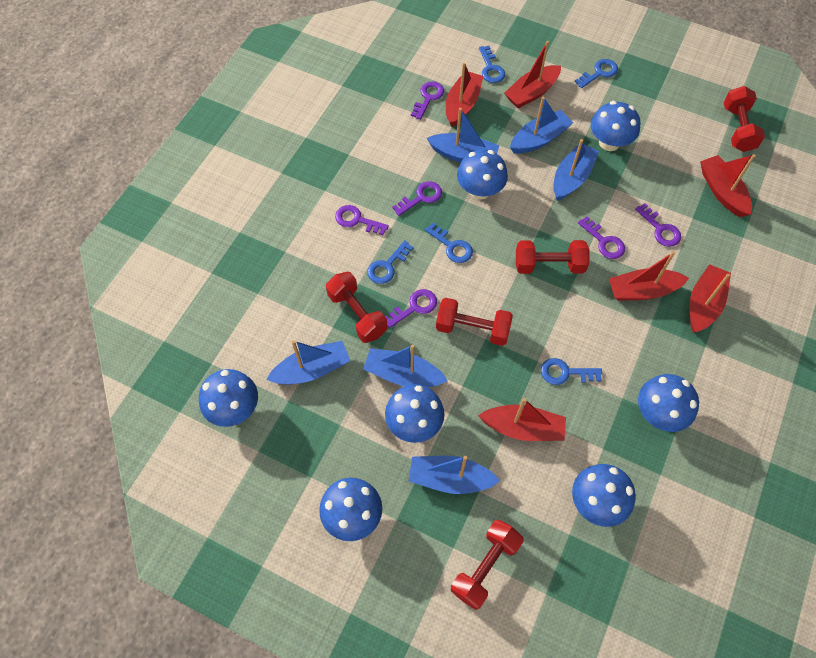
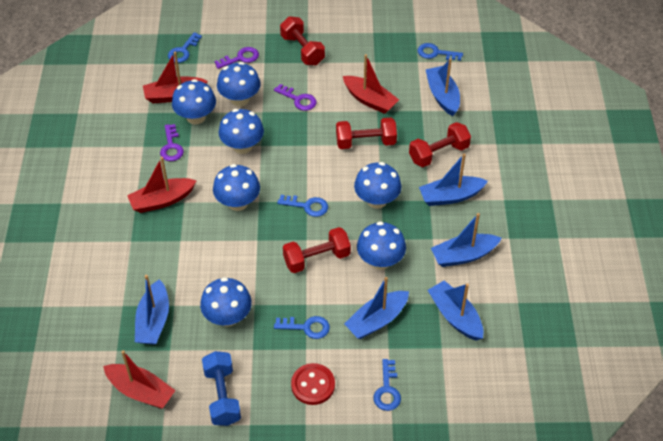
blue dumbbell: 0 -> 1
purple key: 6 -> 3
red boat: 6 -> 4
red button: 0 -> 1
red dumbbell: 5 -> 4

